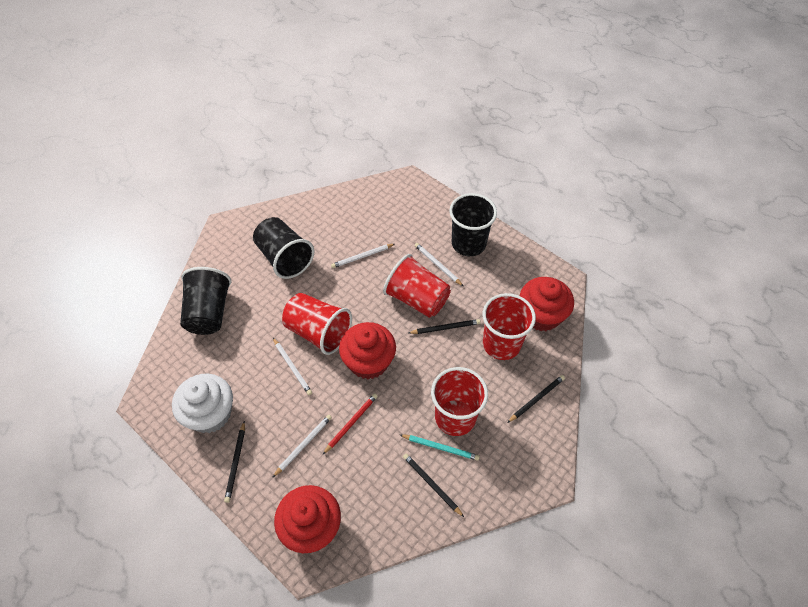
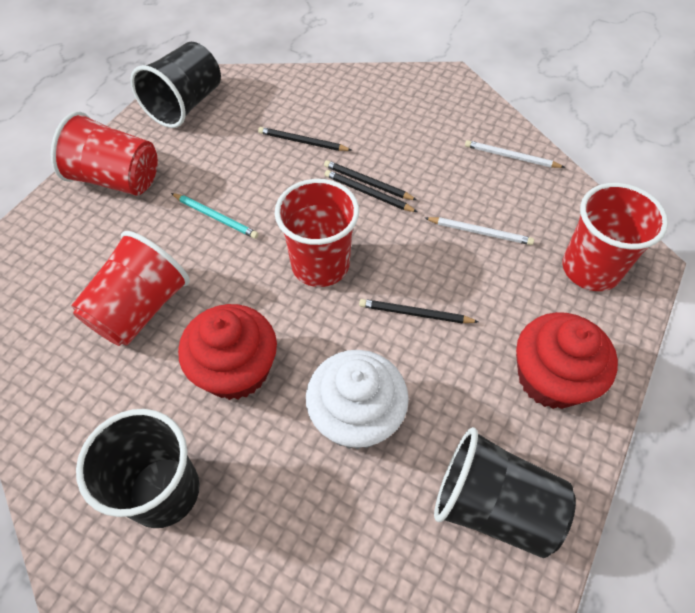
red cupcake: 3 -> 2
red pencil: 1 -> 0
white pencil: 4 -> 2

